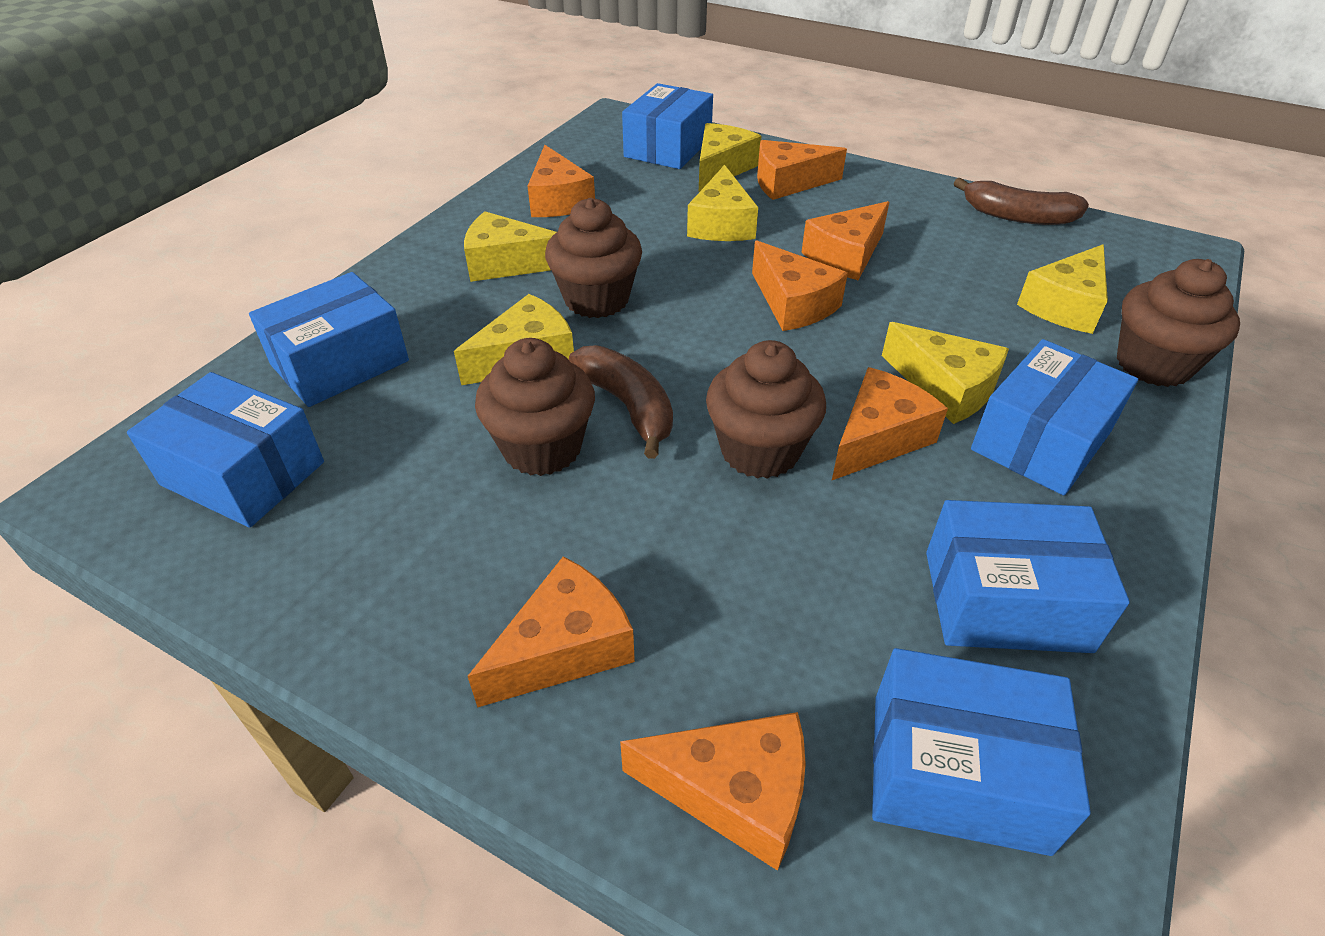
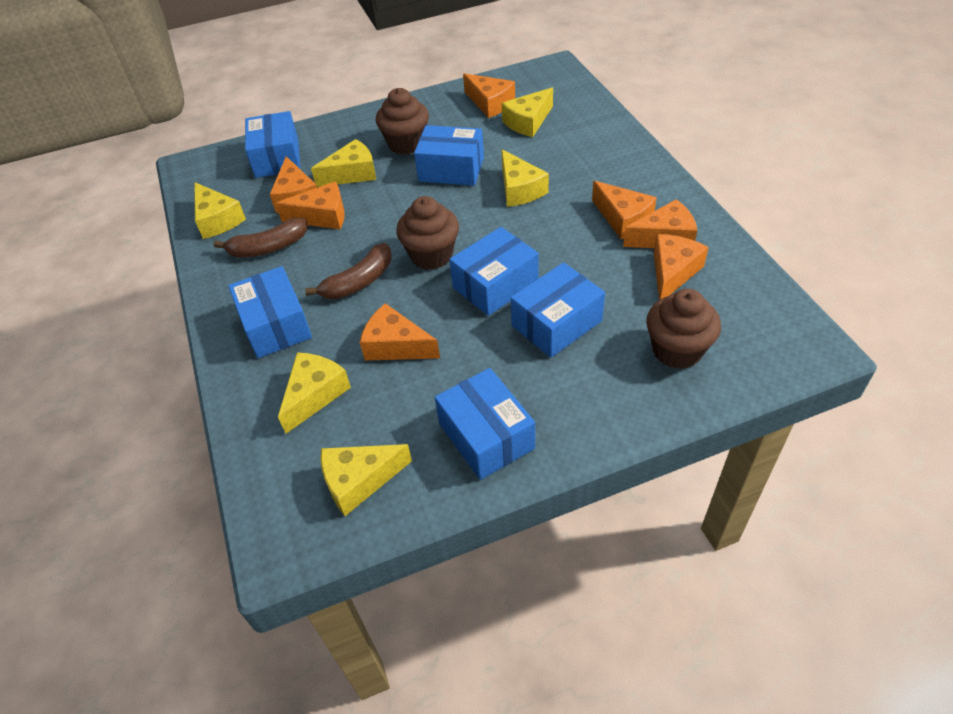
brown cupcake: 4 -> 3

